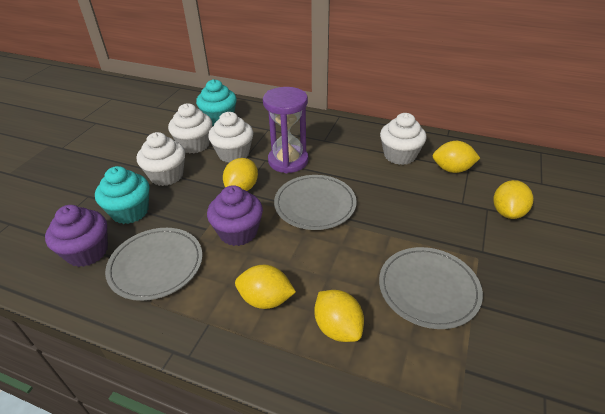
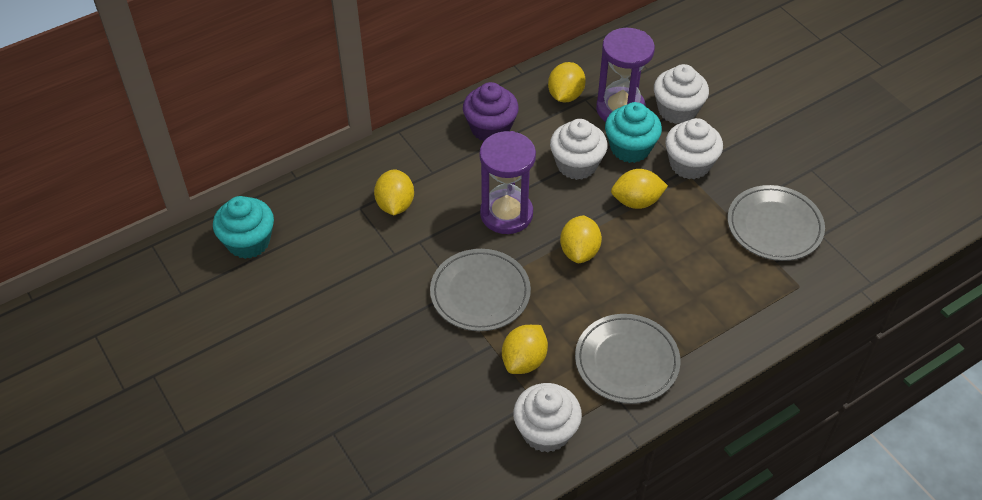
purple cupcake: 2 -> 1
purple hourglass: 1 -> 2

